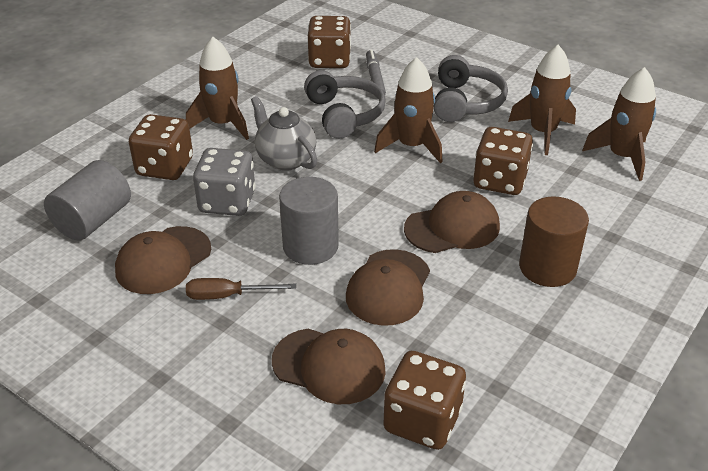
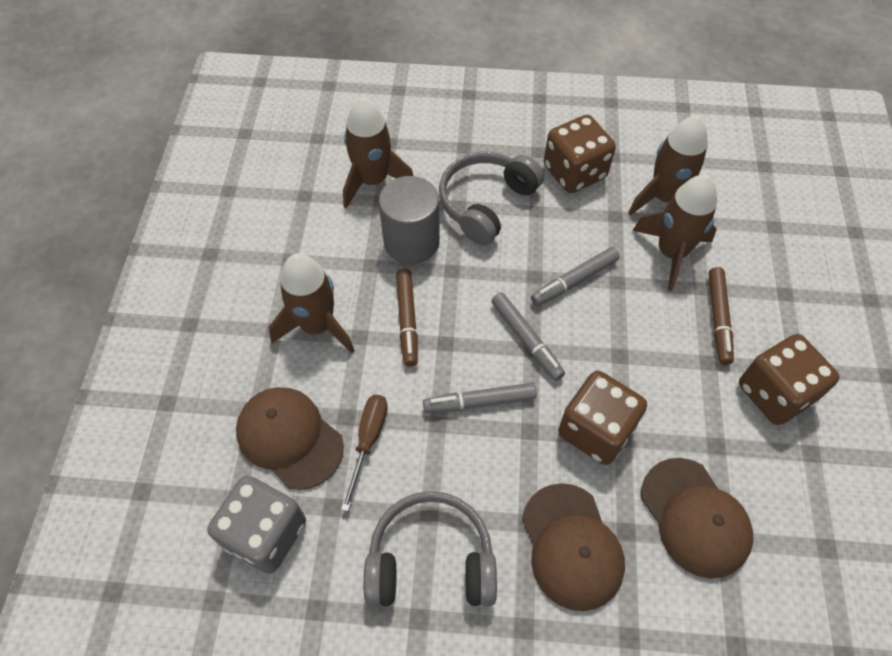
brown cap: 4 -> 3
brown cylinder: 1 -> 0
brown dice: 4 -> 3
brown marker: 0 -> 2
grey cylinder: 2 -> 1
grey marker: 1 -> 3
grey teapot: 1 -> 0

